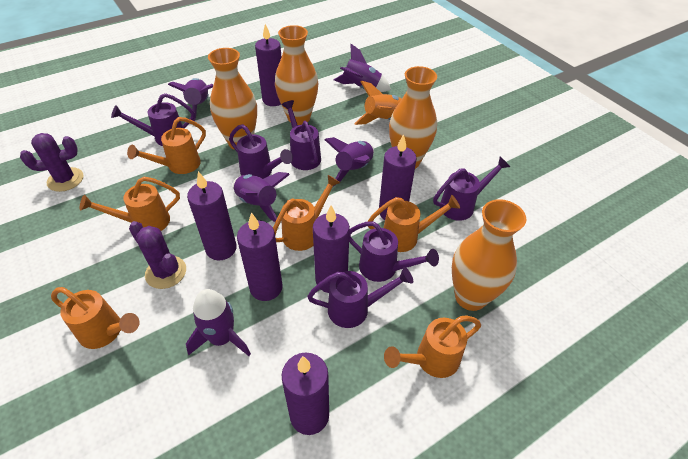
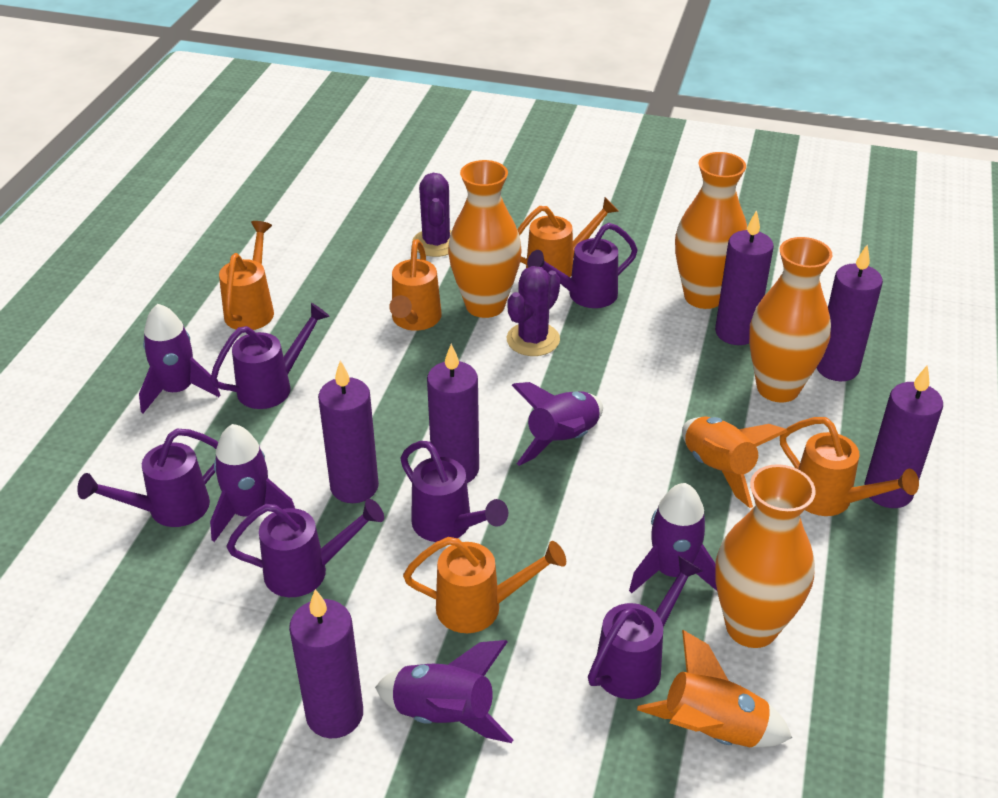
orange rocket: 1 -> 2
orange watering can: 6 -> 5

